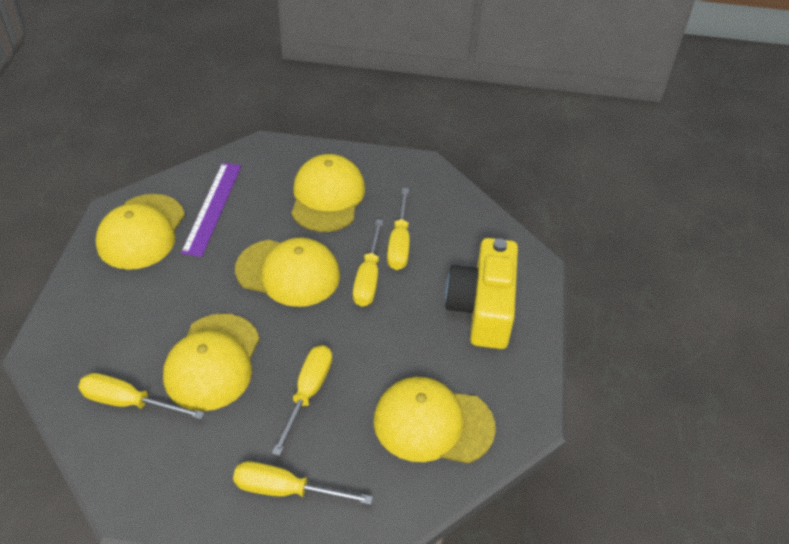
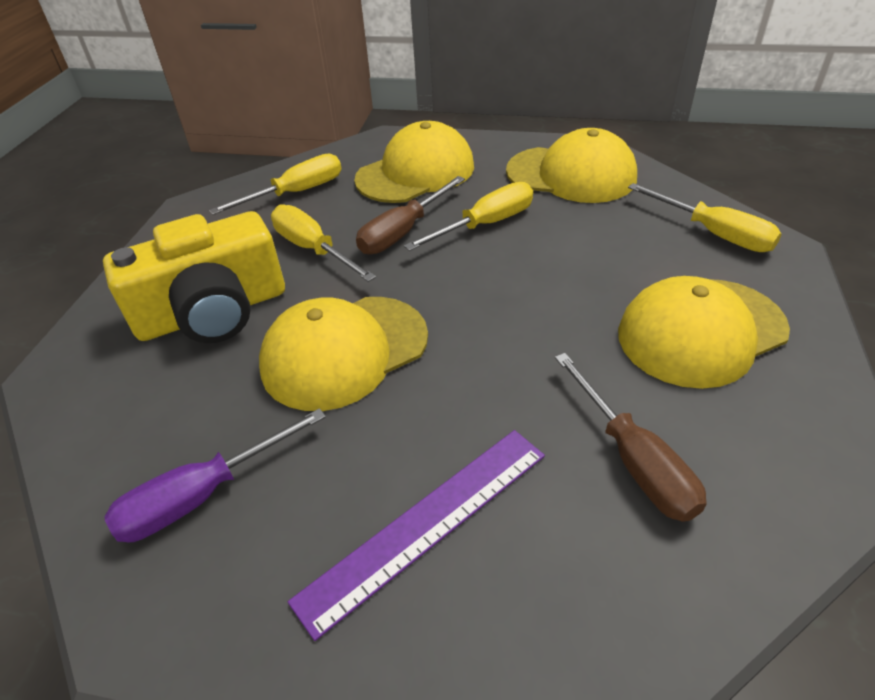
brown screwdriver: 0 -> 2
purple screwdriver: 0 -> 1
yellow cap: 5 -> 4
yellow screwdriver: 5 -> 4

